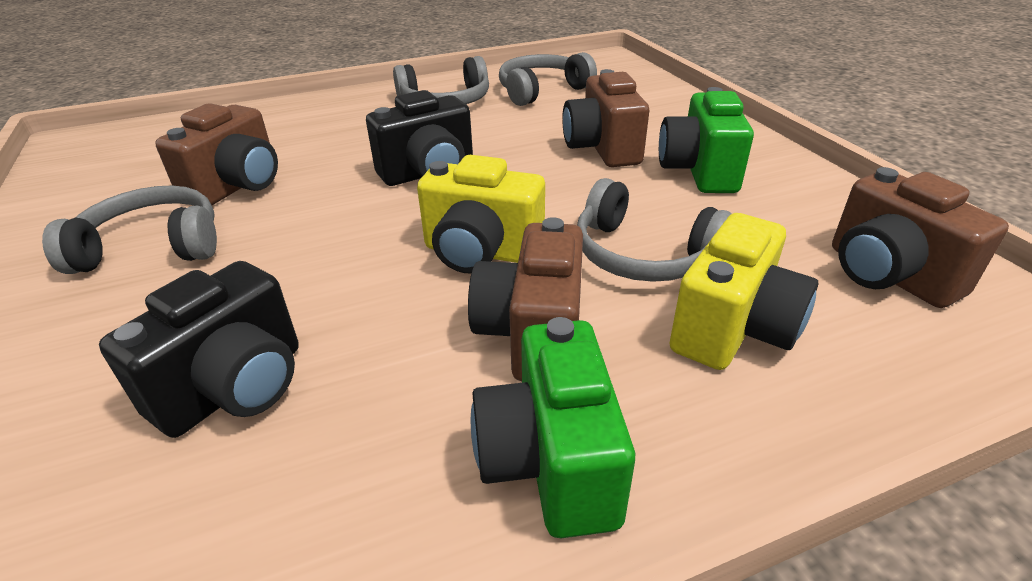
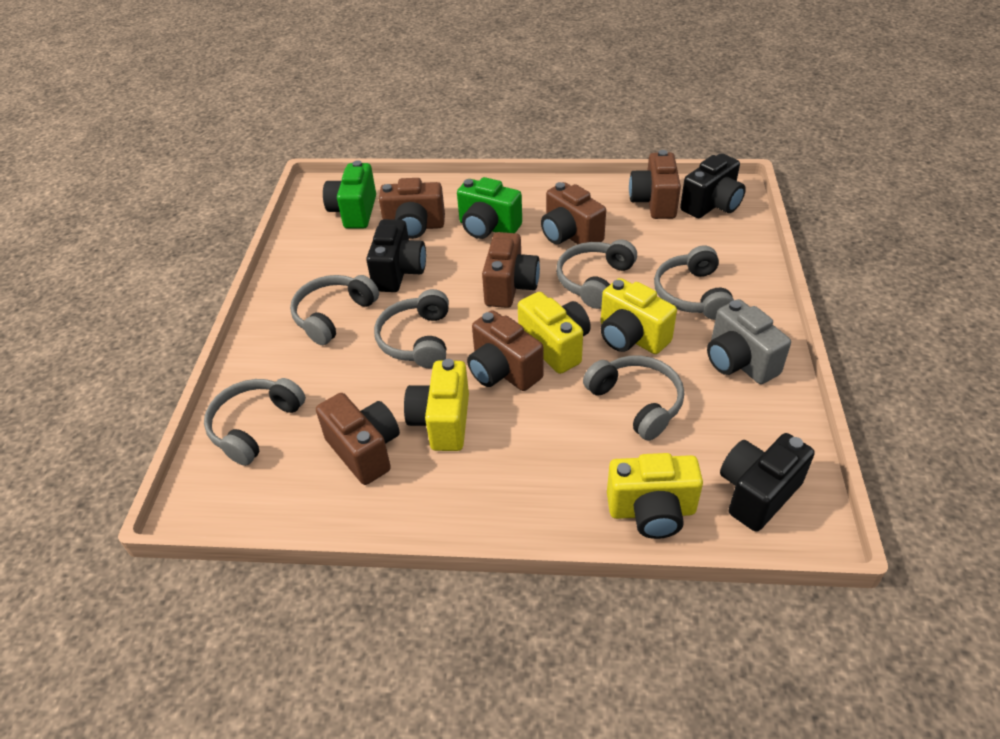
black camera: 2 -> 3
brown camera: 4 -> 6
grey camera: 0 -> 1
grey headphones: 4 -> 6
yellow camera: 2 -> 4

